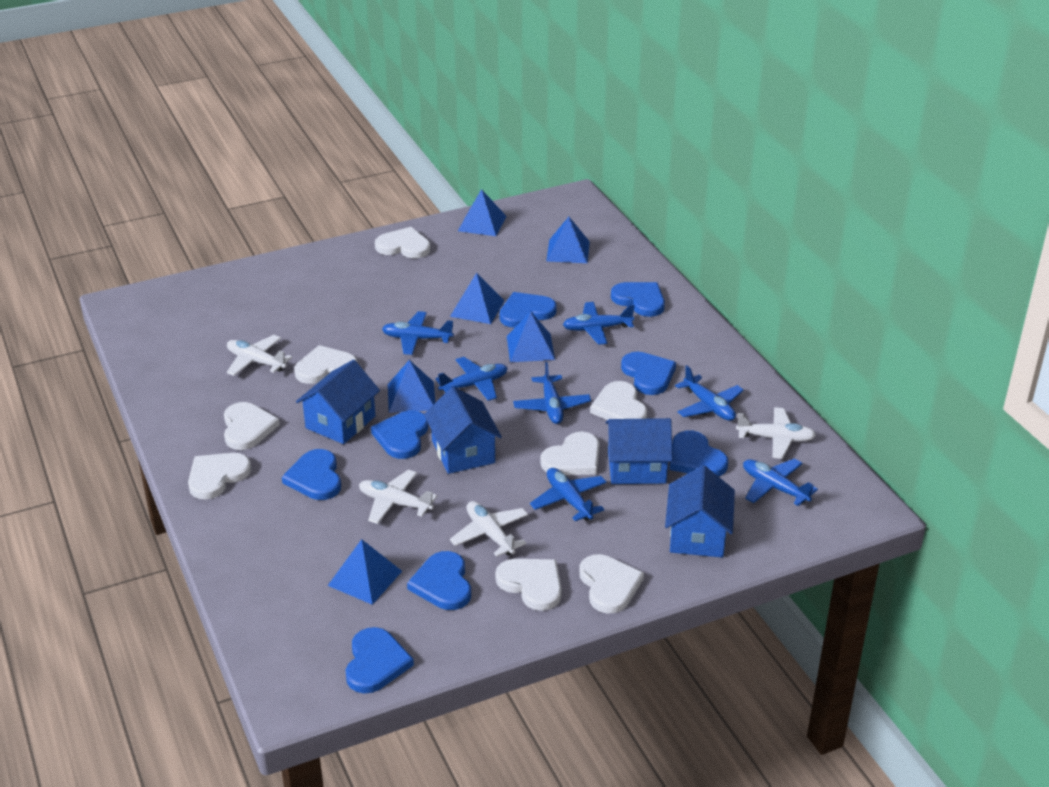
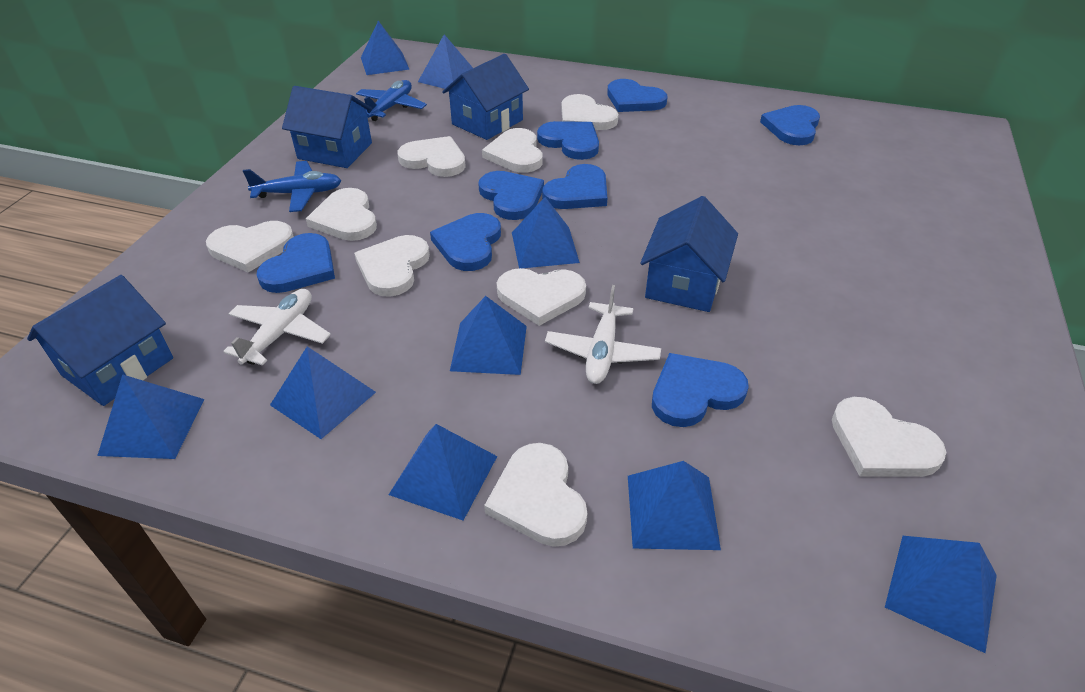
blue plane: 7 -> 2
blue pyramid: 6 -> 9
white heart: 8 -> 9
white plane: 4 -> 2

